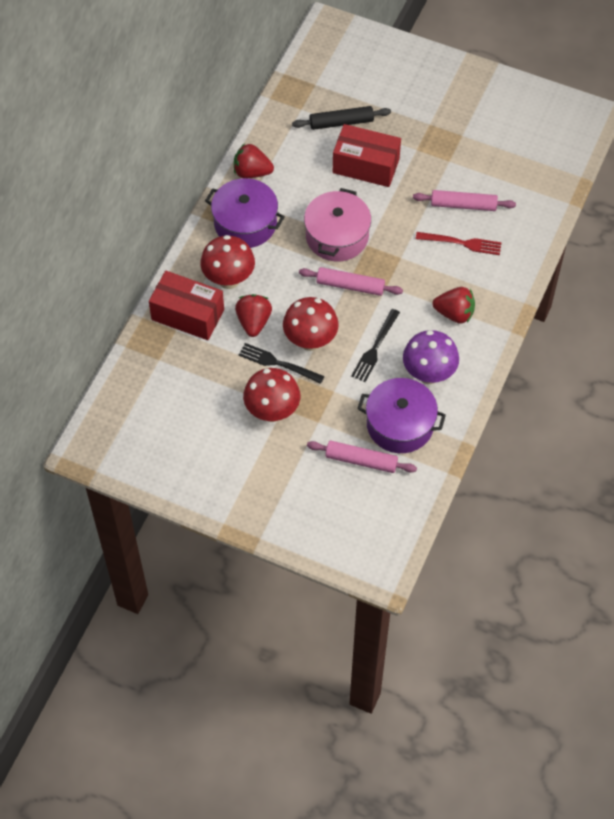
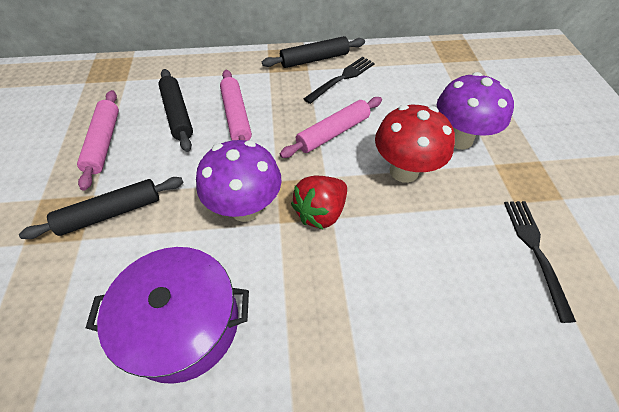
black rolling pin: 1 -> 3
pink pot: 1 -> 0
purple mushroom: 1 -> 2
purple pot: 2 -> 1
red box: 2 -> 0
red fork: 1 -> 0
red mushroom: 3 -> 1
red strawberry: 3 -> 1

